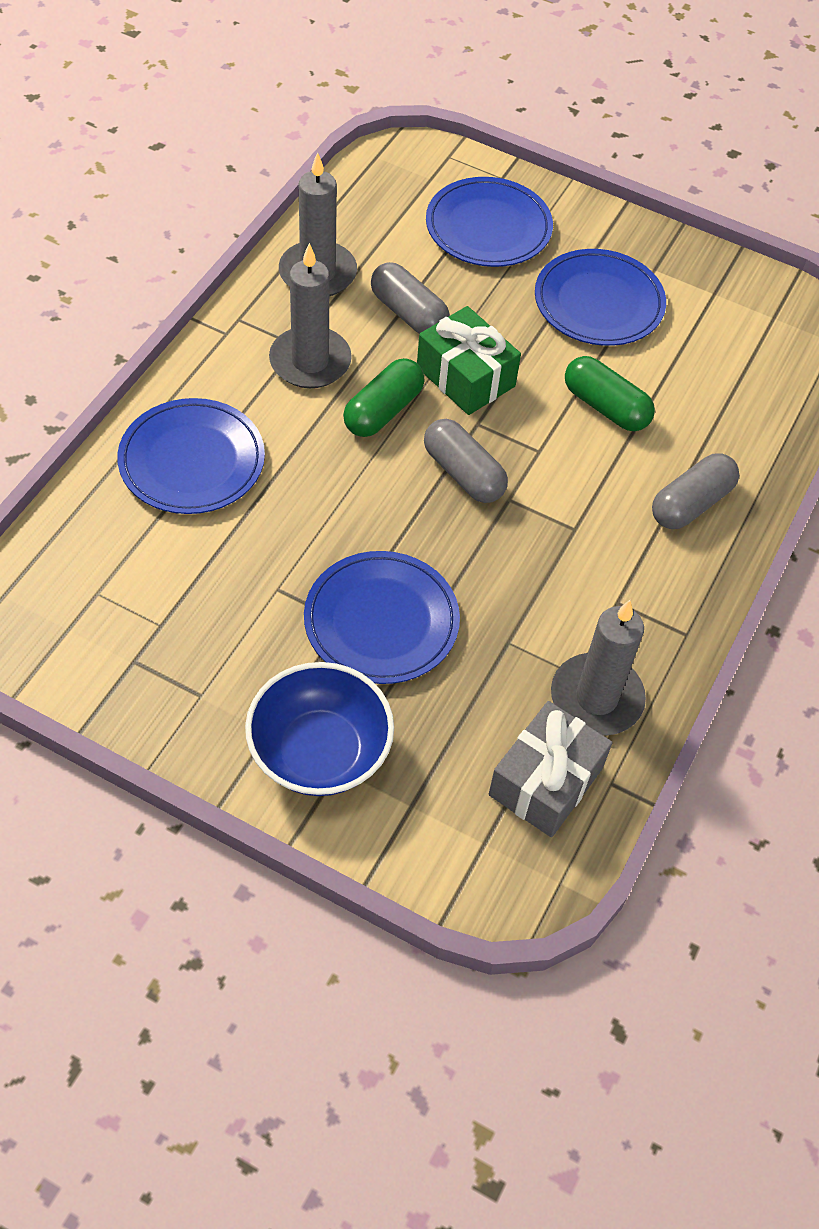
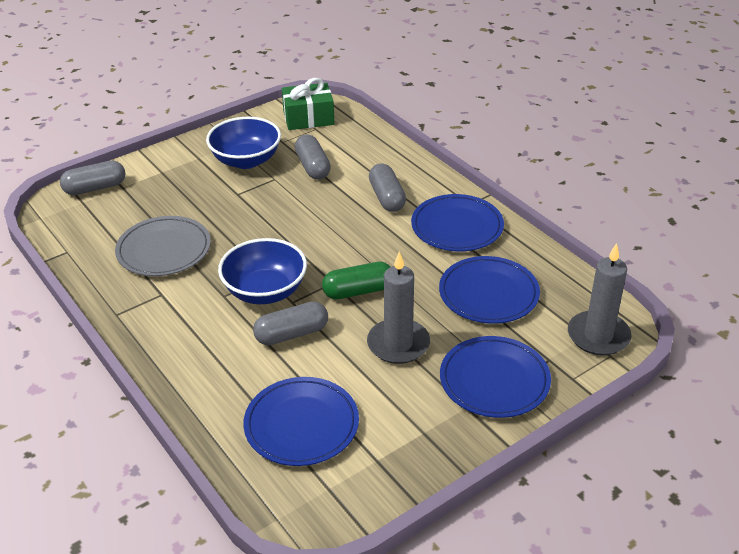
blue bowl: 1 -> 2
green capsule: 2 -> 1
grey candle: 3 -> 2
grey capsule: 3 -> 4
grey gift: 1 -> 0
grey plate: 0 -> 1

